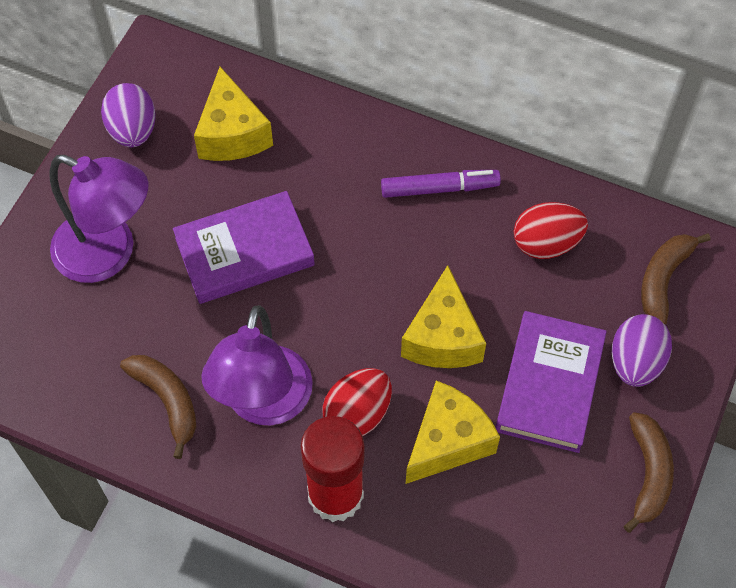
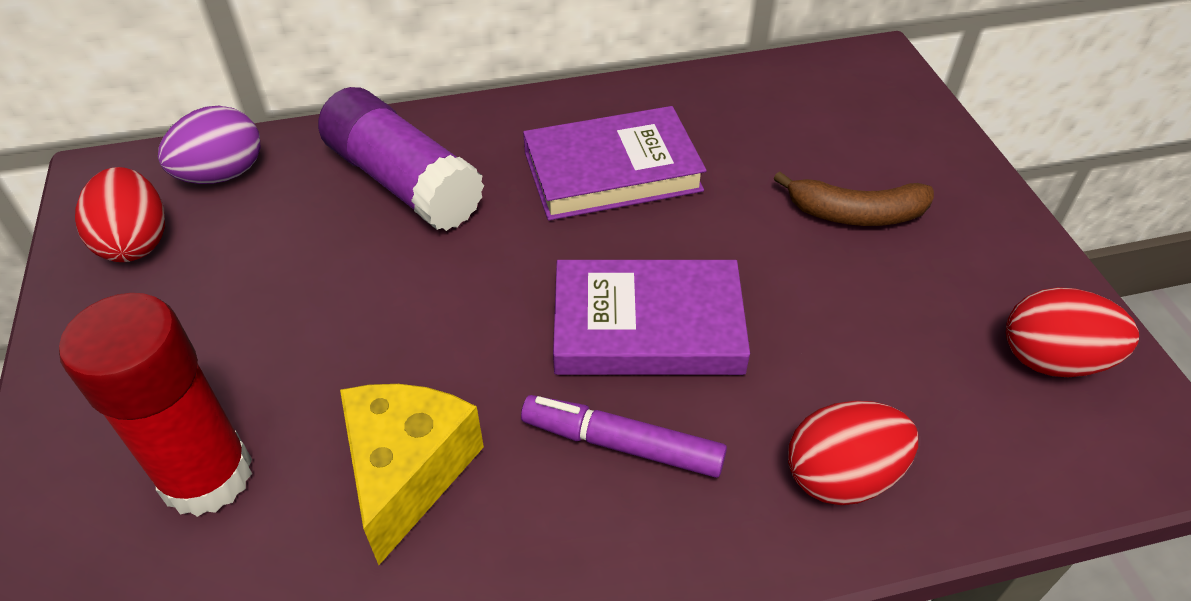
brown banana: 3 -> 1
purple egg: 2 -> 1
purple glue stick: 0 -> 1
purple lamp: 2 -> 0
red egg: 2 -> 3
yellow cheese: 3 -> 1

